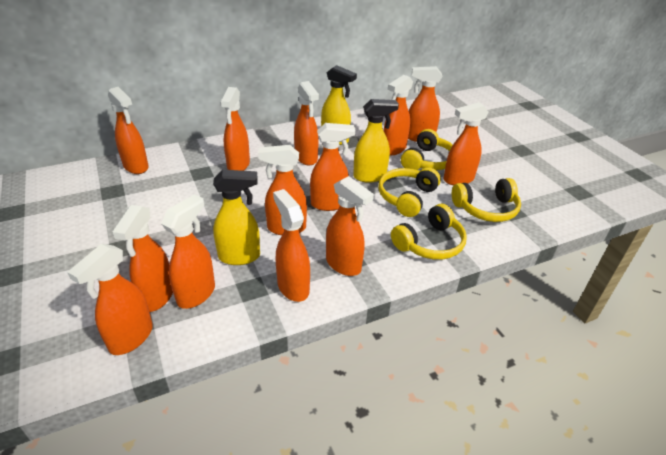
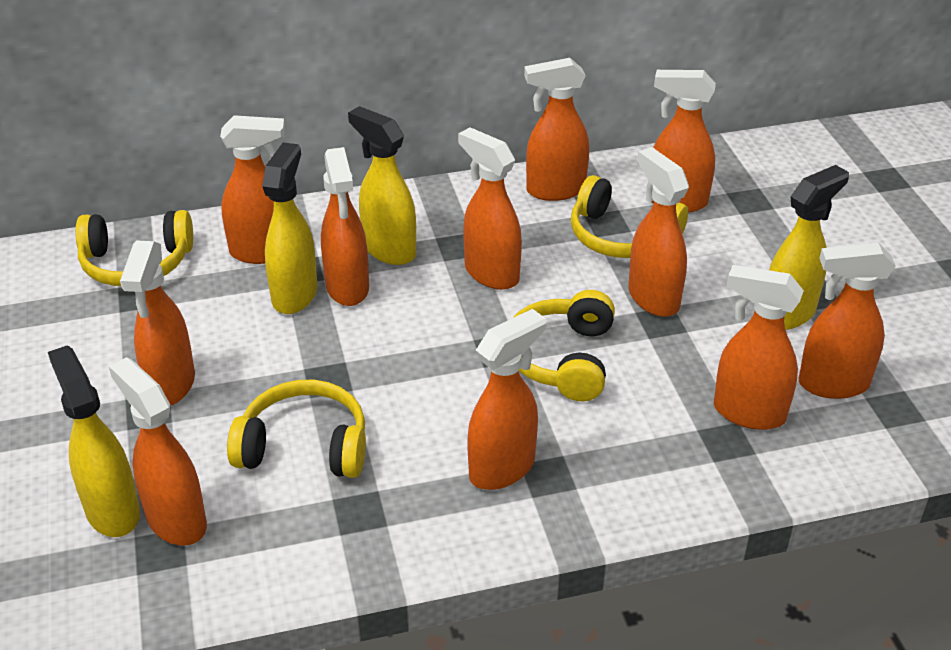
orange spray bottle: 13 -> 11
yellow spray bottle: 3 -> 4

